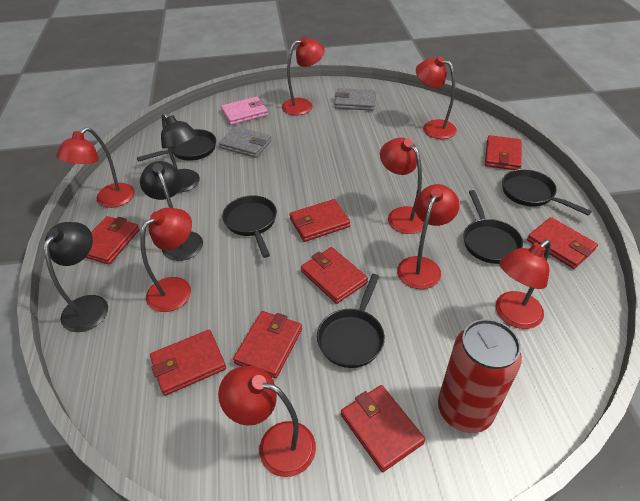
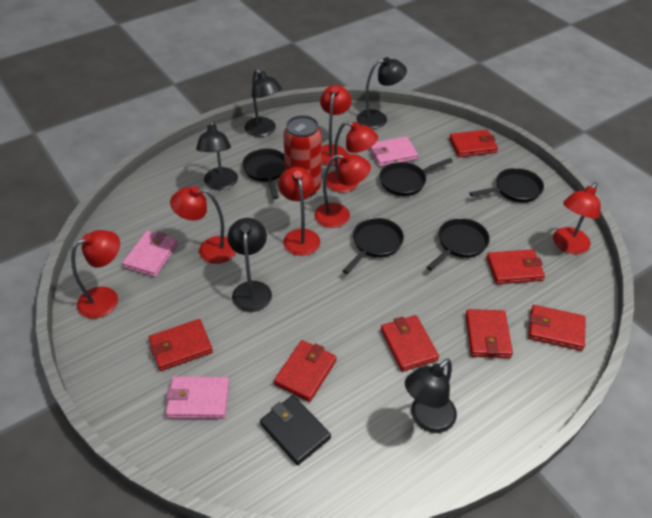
black lamp: 3 -> 5
black wallet: 0 -> 1
grey wallet: 2 -> 0
pink wallet: 1 -> 3
red lamp: 8 -> 7
red wallet: 8 -> 7

